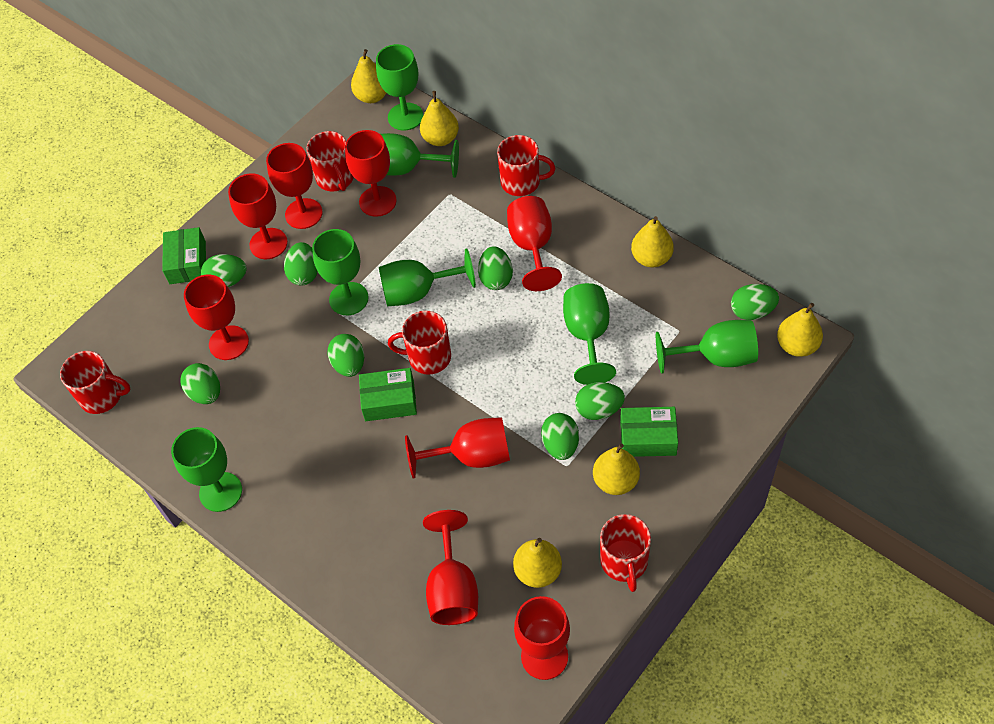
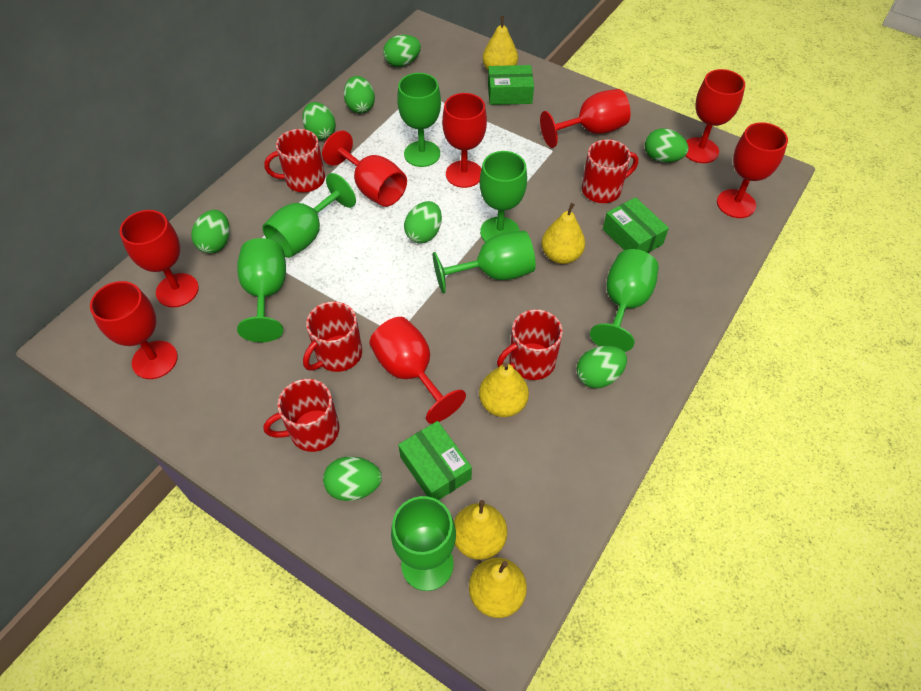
yellow pear: 6 -> 5

